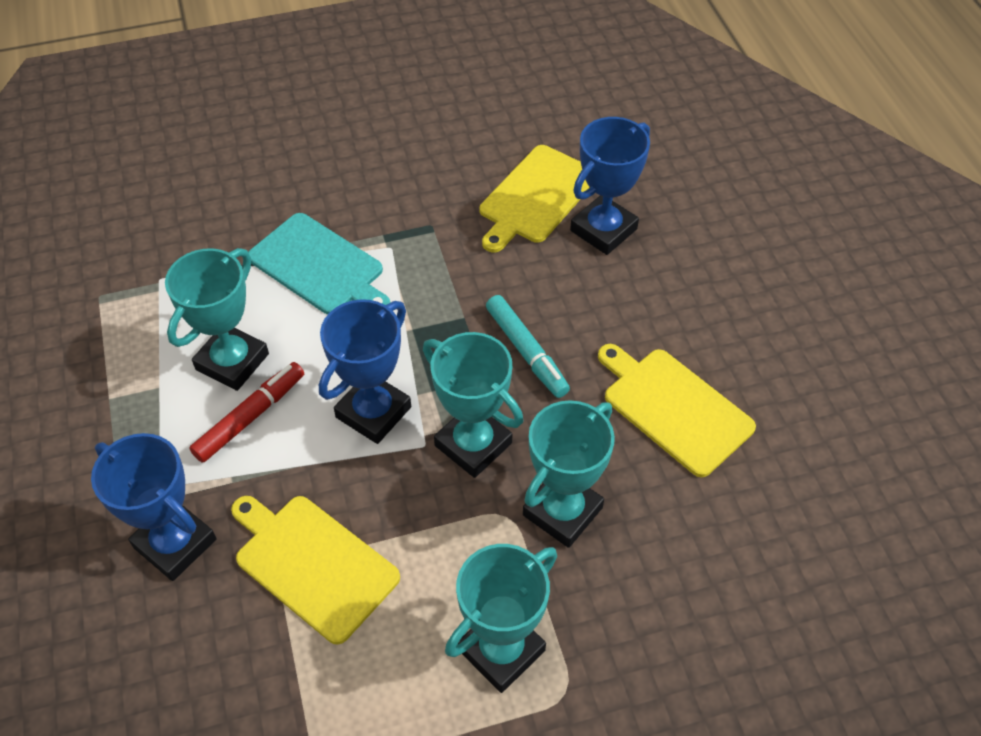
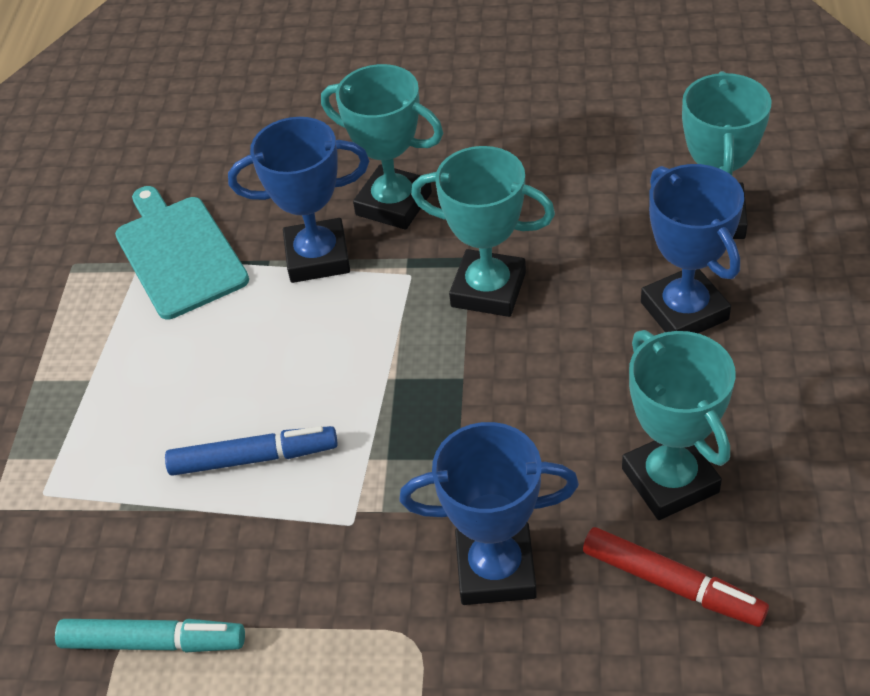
blue marker: 0 -> 1
yellow cutting board: 3 -> 0

